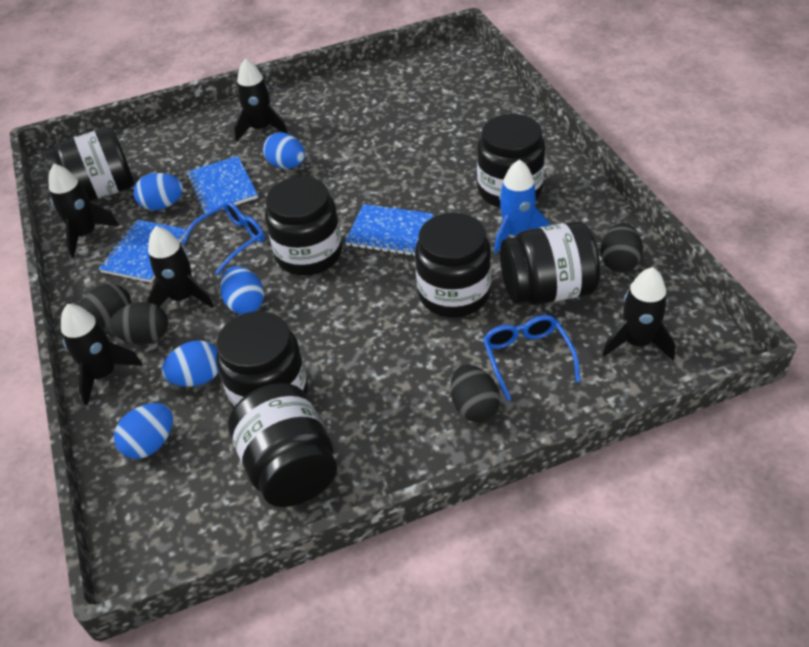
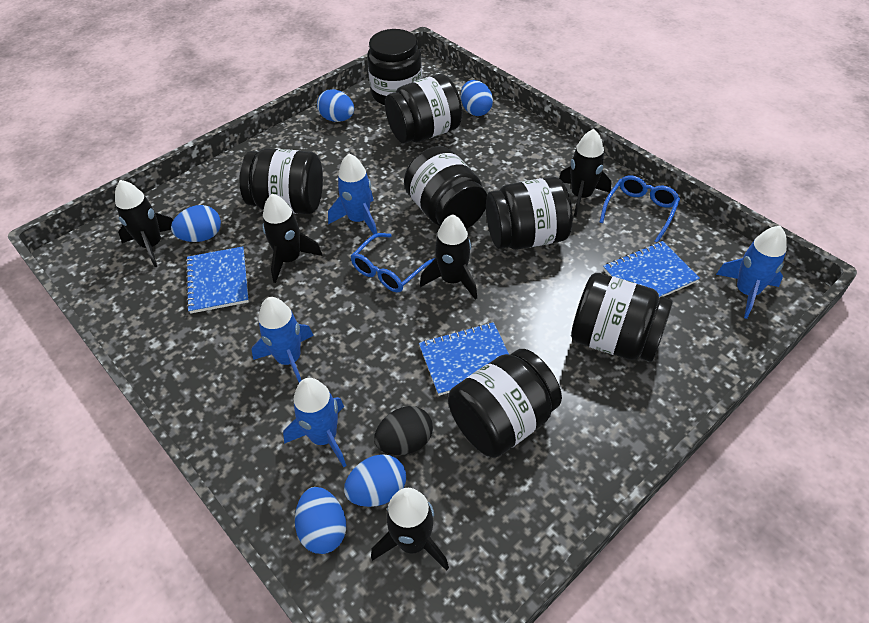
black egg: 4 -> 1
blue rocket: 1 -> 4

